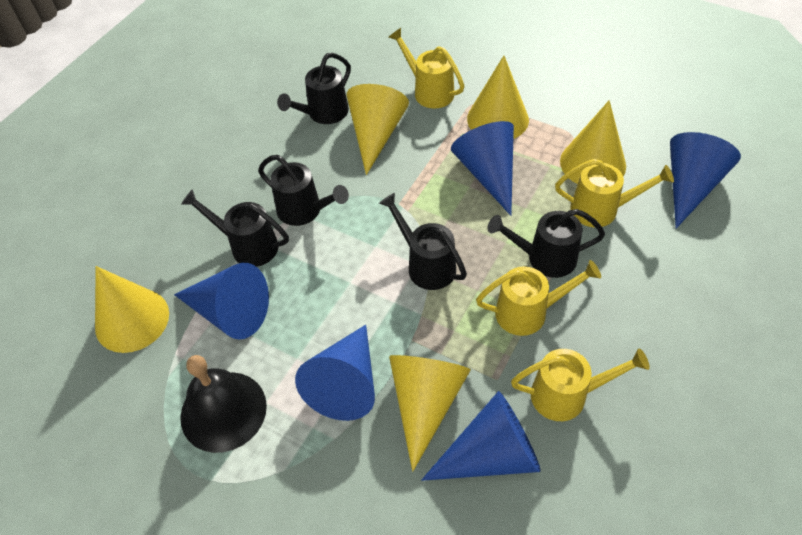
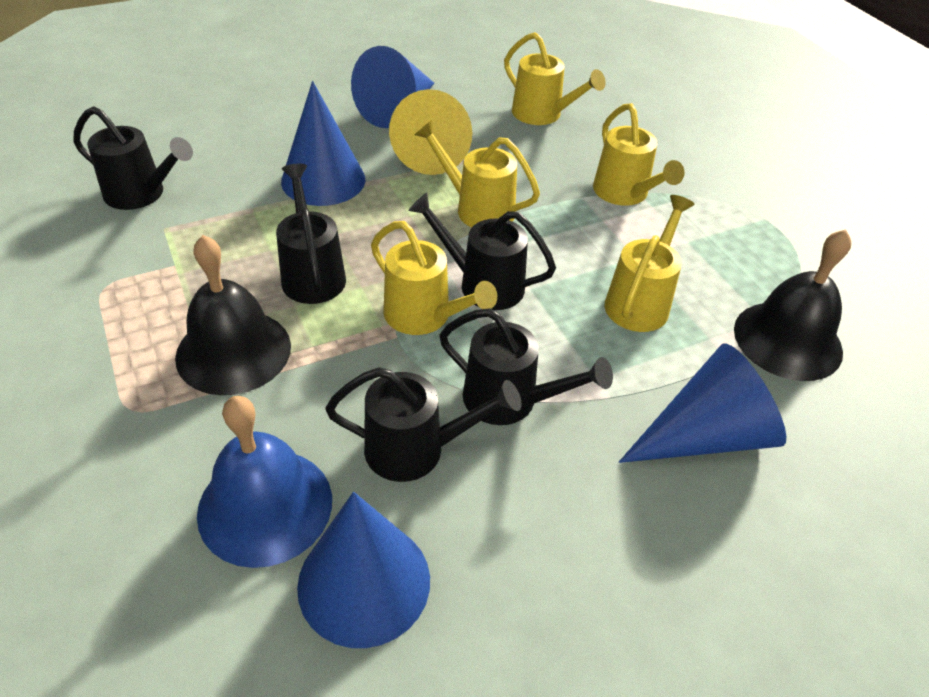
black bell: 1 -> 2
blue bell: 0 -> 1
blue cone: 5 -> 4
yellow cone: 5 -> 1
yellow watering can: 4 -> 5

